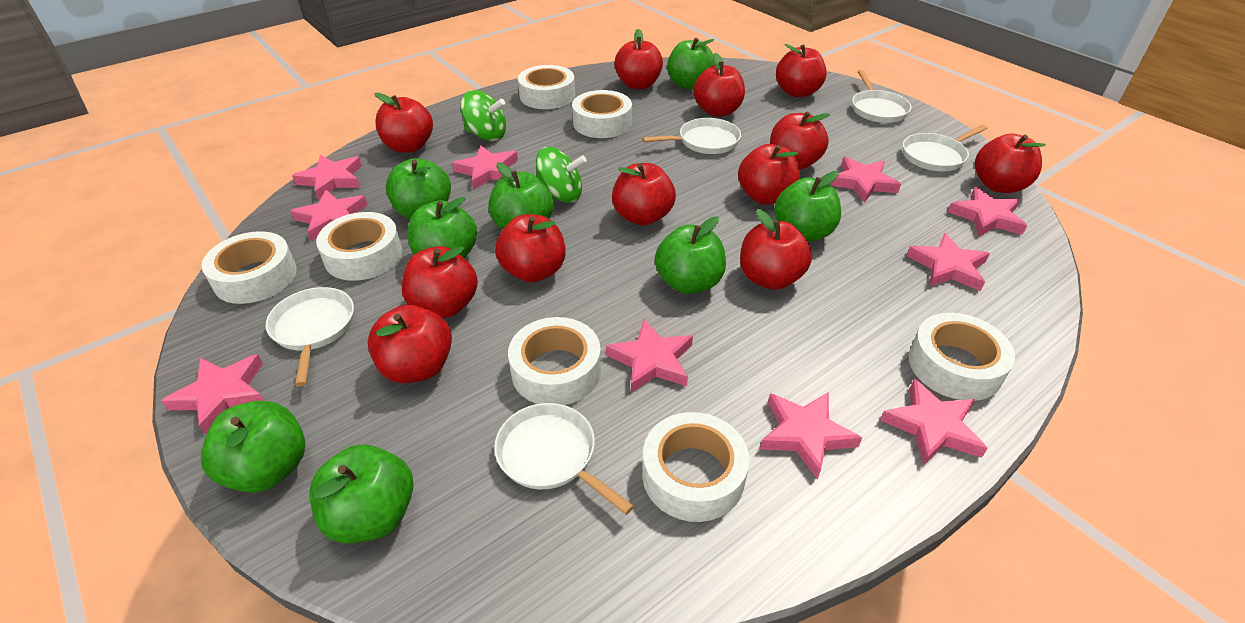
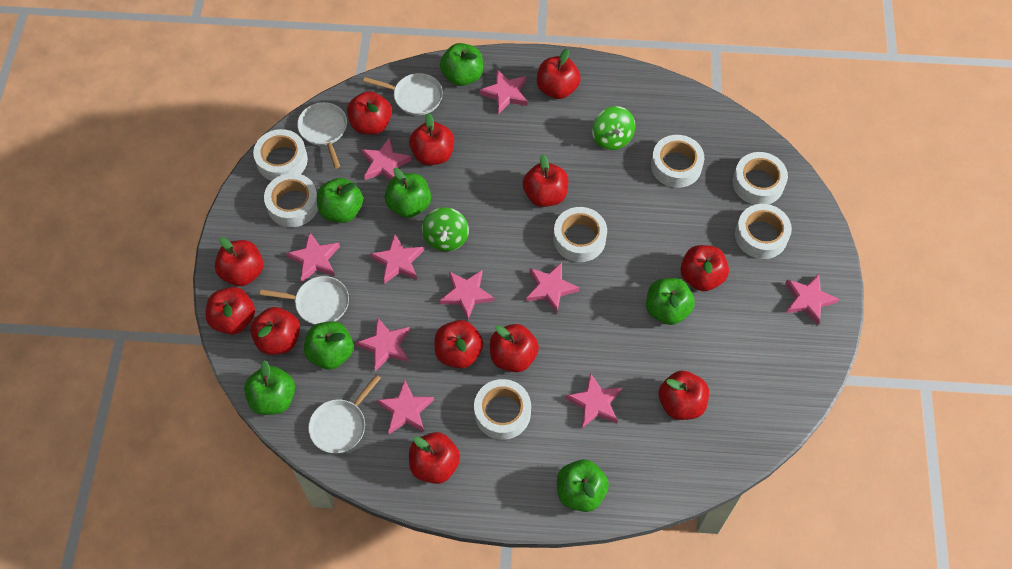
green apple: 8 -> 7
white pan: 5 -> 4

